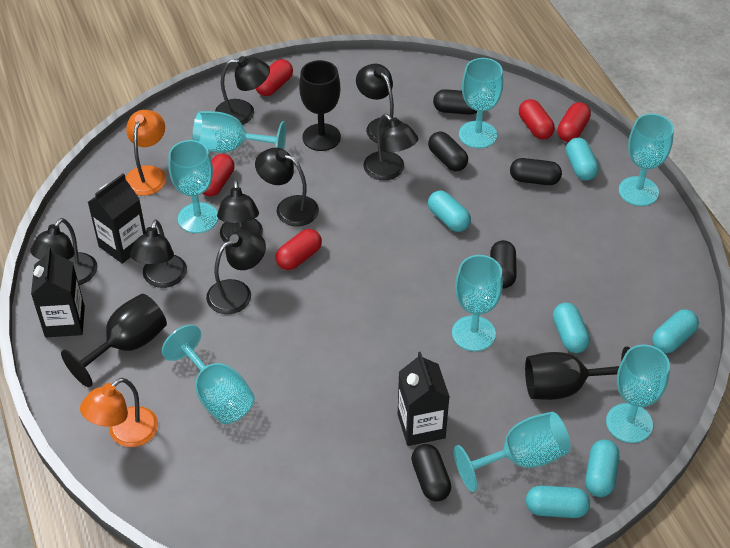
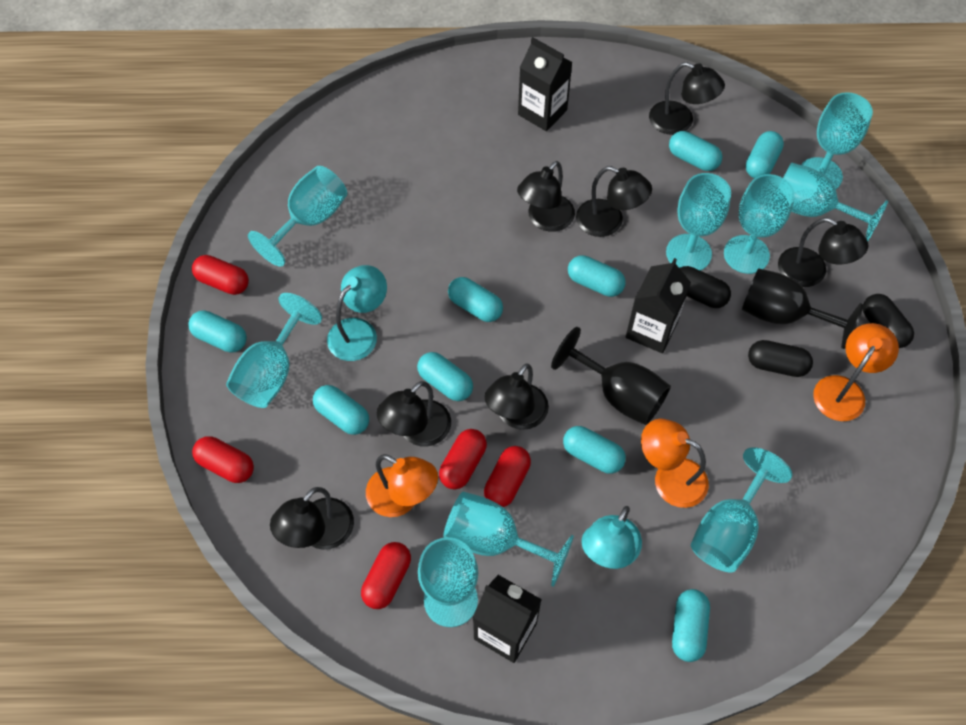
black capsule: 5 -> 3
black goblet: 3 -> 2
black lamp: 8 -> 7
orange lamp: 2 -> 3
turquoise capsule: 6 -> 9
turquoise goblet: 8 -> 9
turquoise lamp: 0 -> 2

